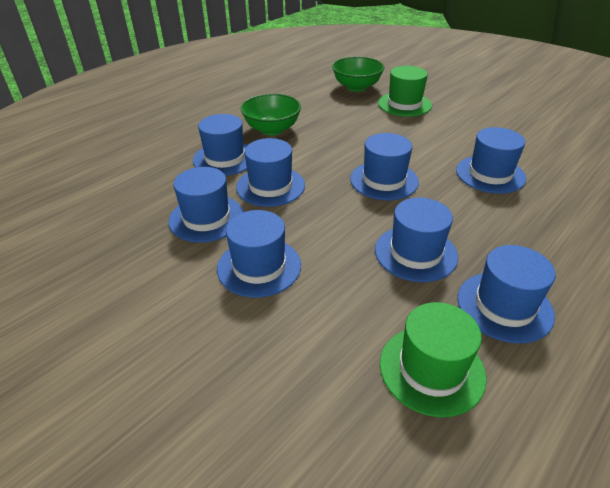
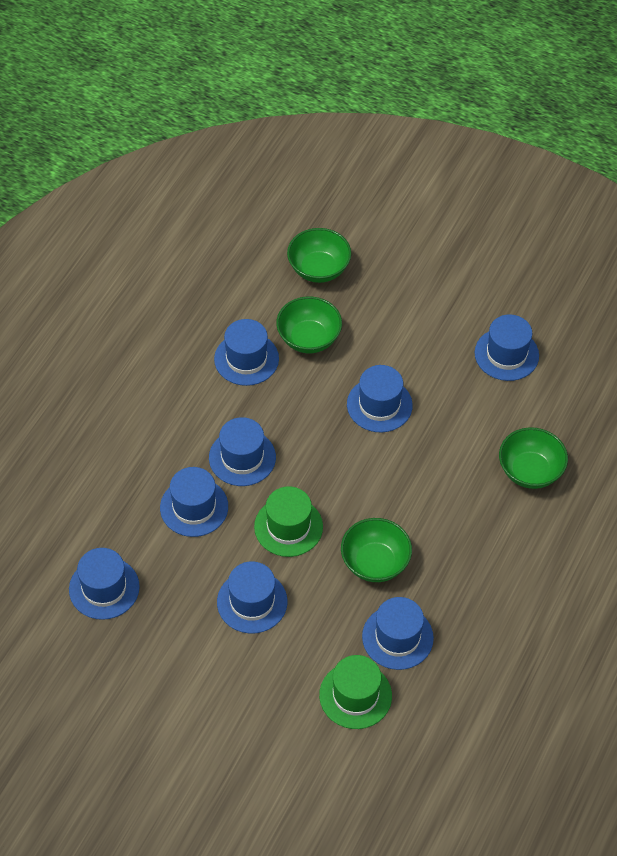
green bowl: 2 -> 4

